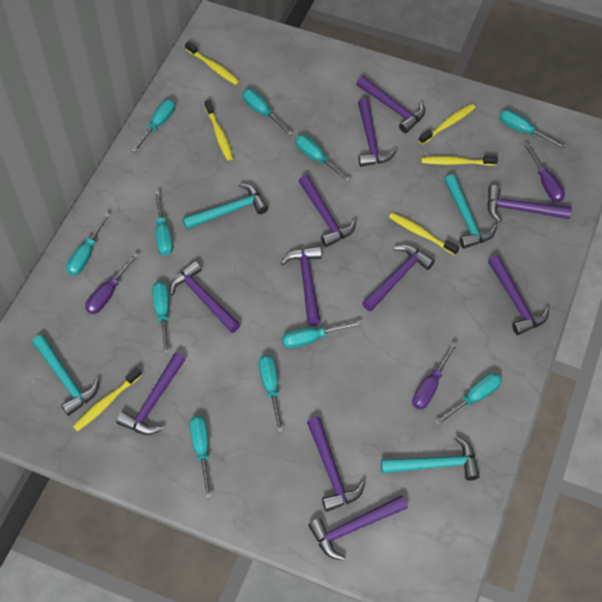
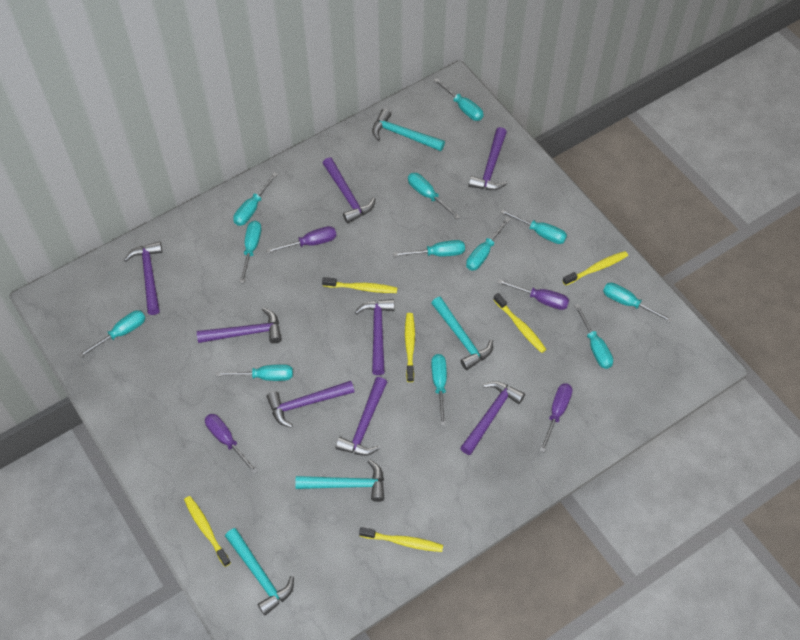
purple hammer: 11 -> 8
purple screwdriver: 3 -> 4
turquoise screwdriver: 11 -> 12

